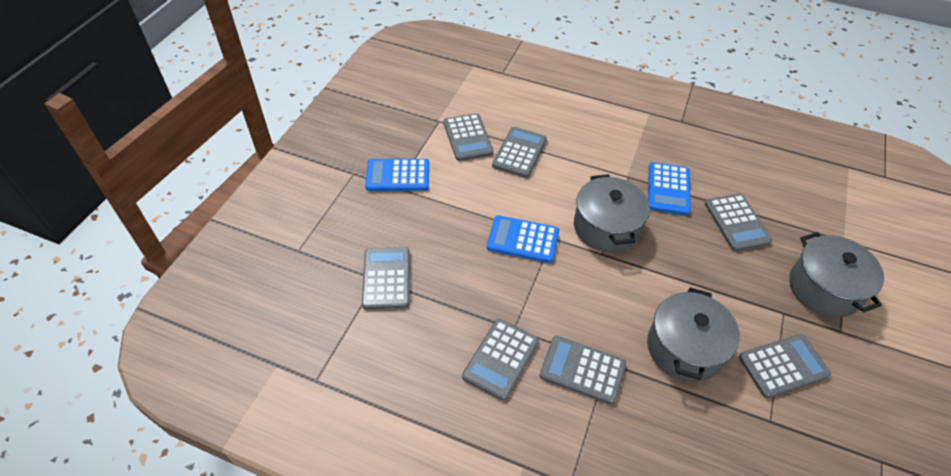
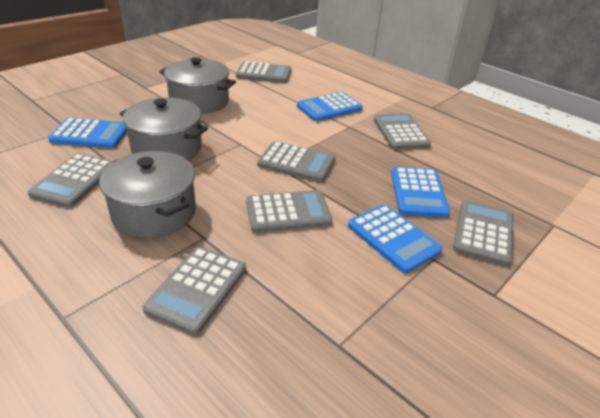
blue calculator: 3 -> 4

